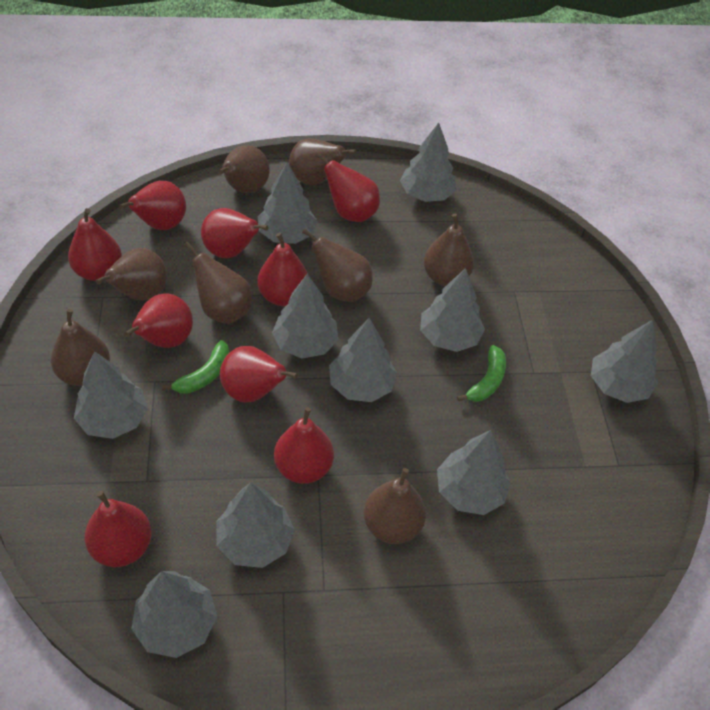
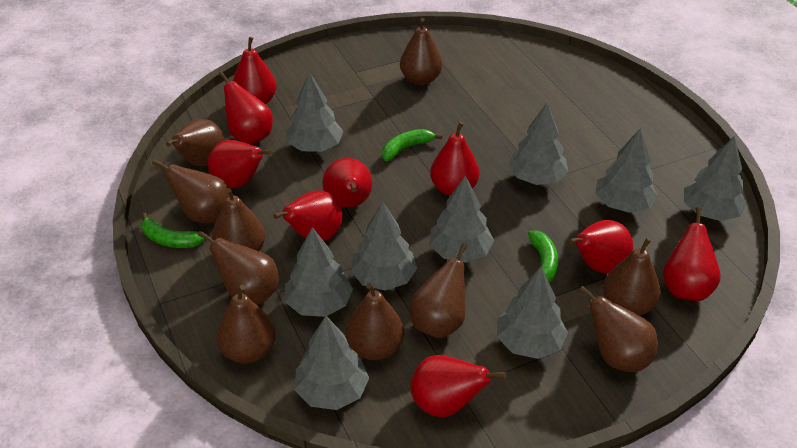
brown pear: 8 -> 10
green banana: 2 -> 3
grey tree: 10 -> 9

